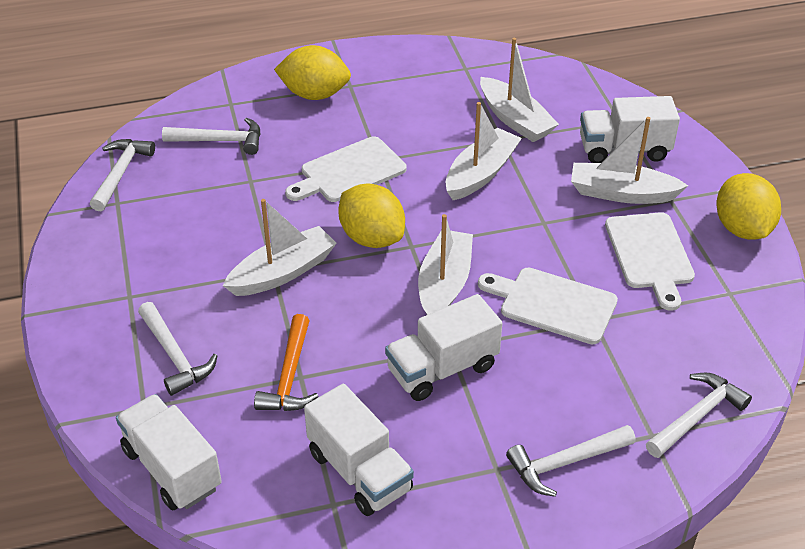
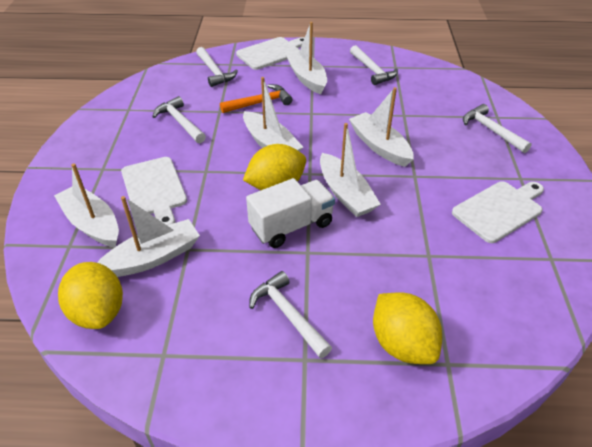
white boat: 5 -> 6
white truck: 4 -> 1

